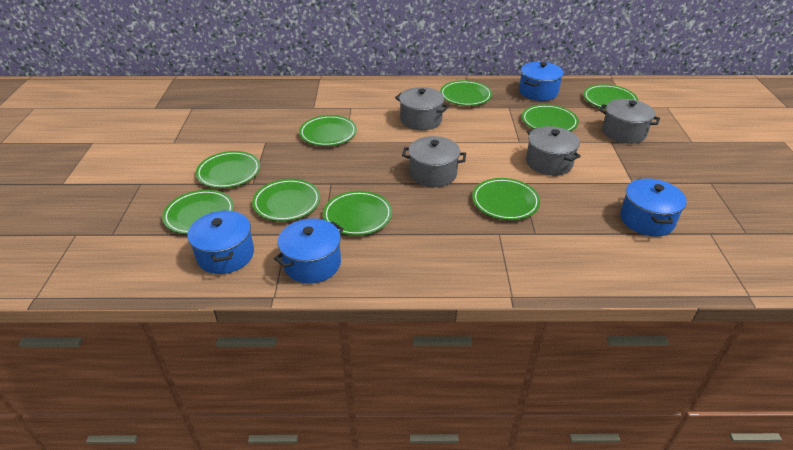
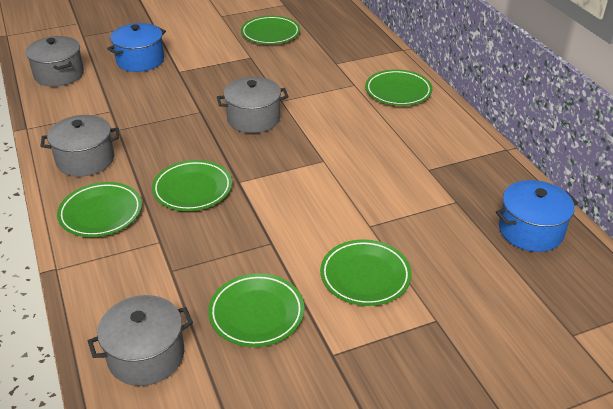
blue pot: 4 -> 2
green plate: 9 -> 6

